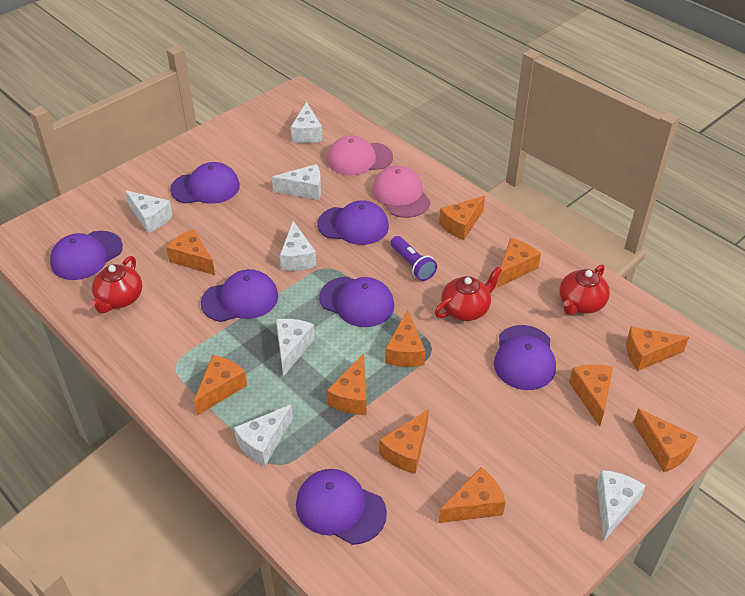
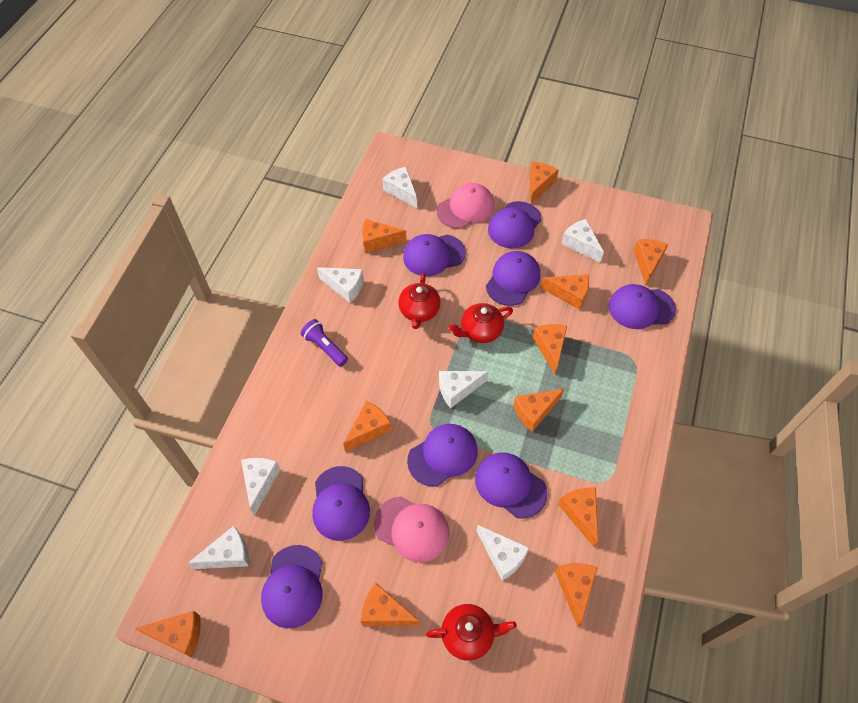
purple cap: 7 -> 8

